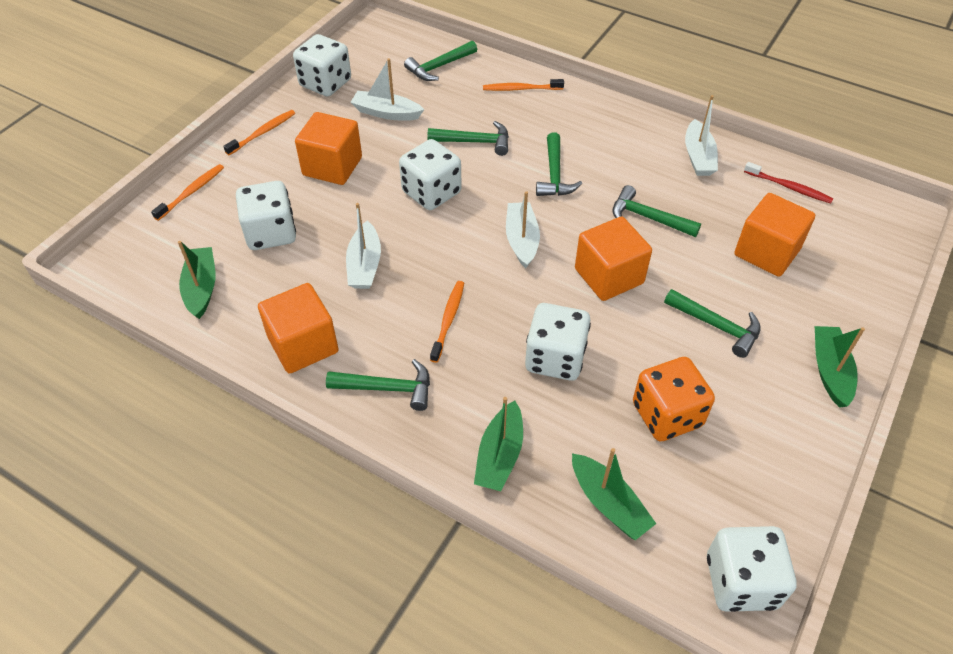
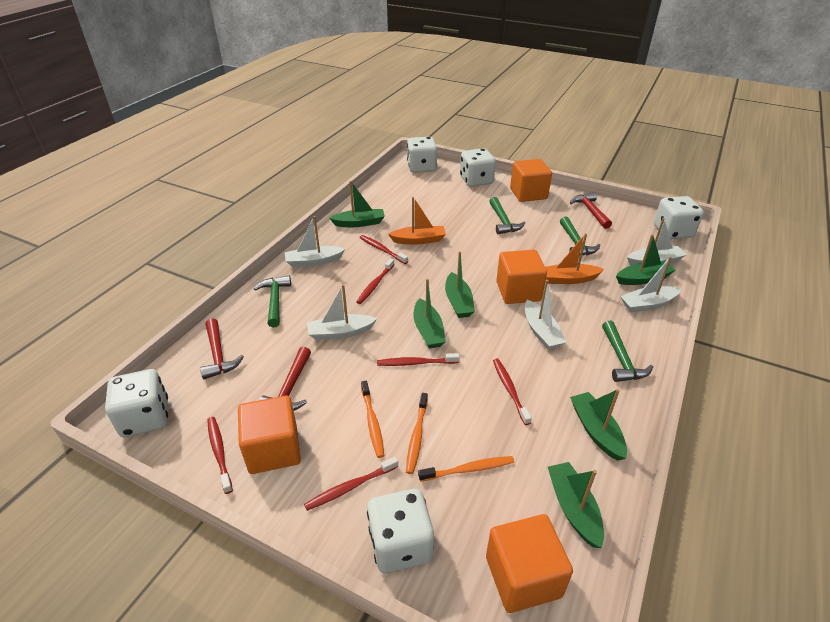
green boat: 4 -> 6
green hammer: 6 -> 4
orange boat: 0 -> 2
orange dice: 1 -> 0
orange toothbrush: 4 -> 3
red hammer: 0 -> 3
red toothbrush: 1 -> 6
white boat: 4 -> 5

